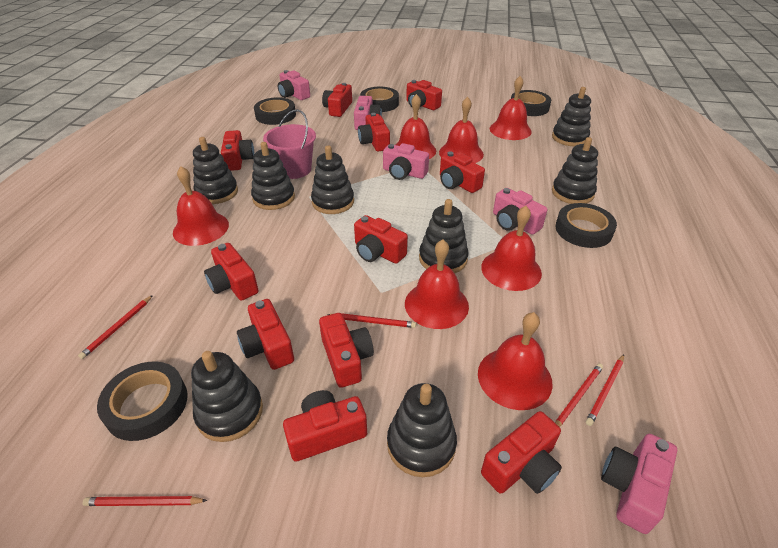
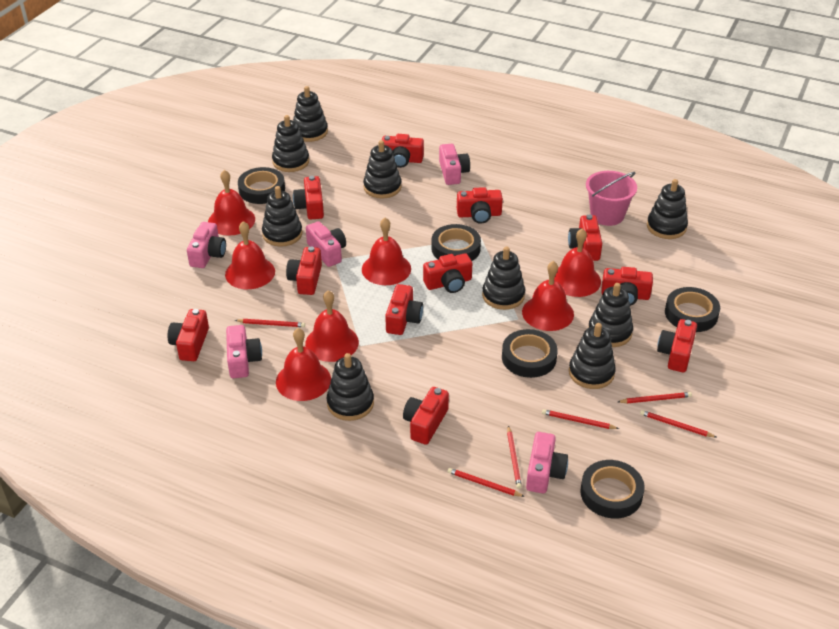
black stacking toy: 8 -> 9
red pencil: 5 -> 6

